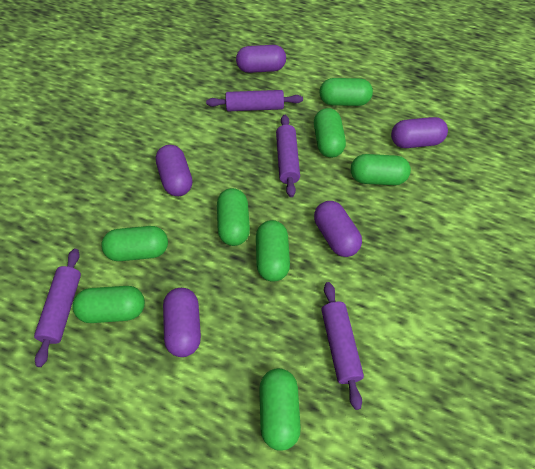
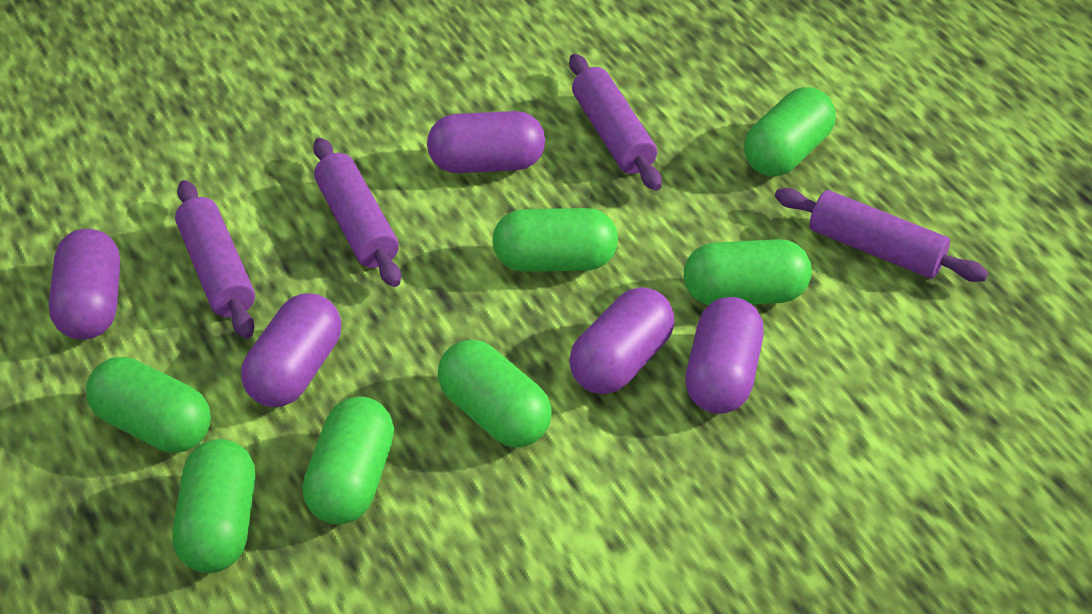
green capsule: 8 -> 7

